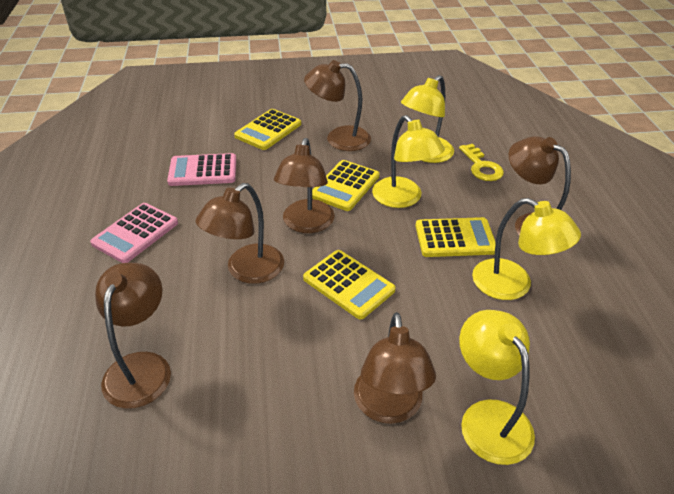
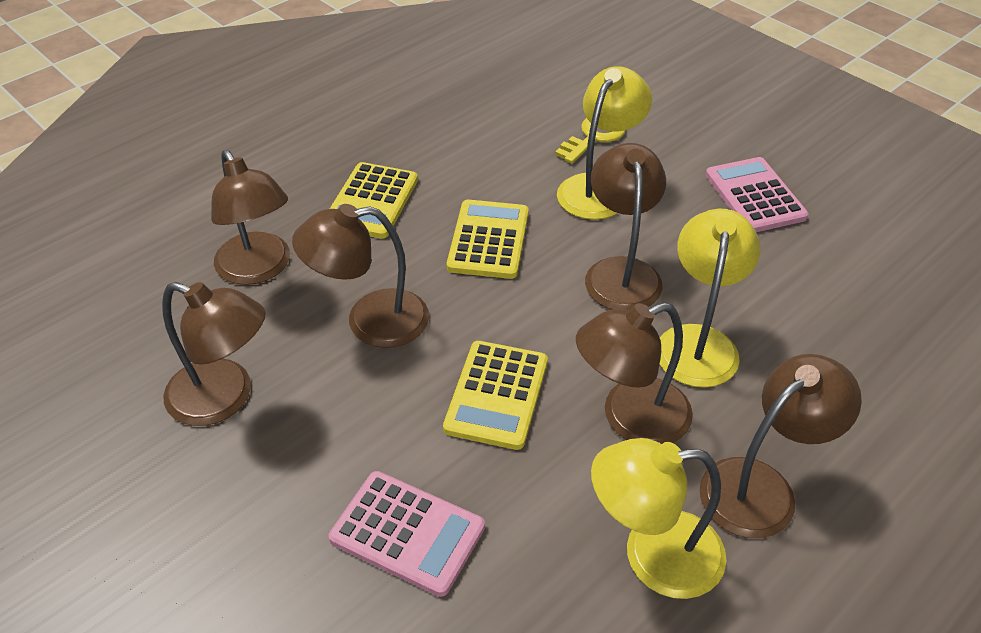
yellow calculator: 4 -> 3
yellow lamp: 4 -> 3

